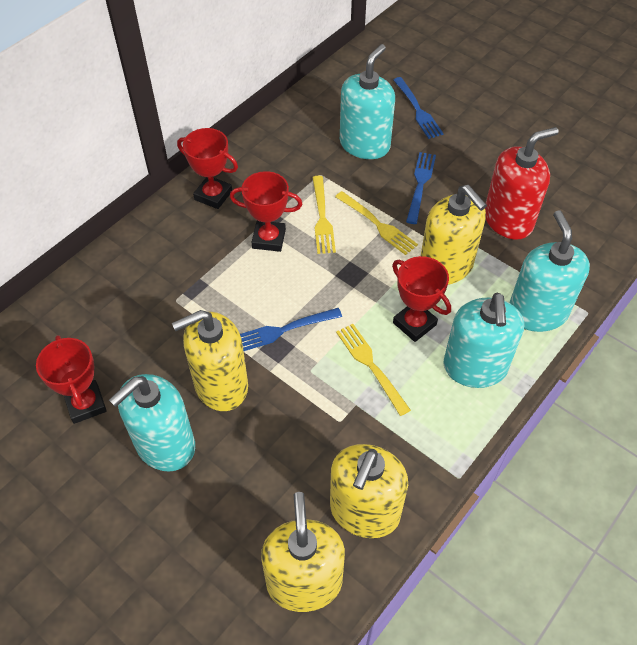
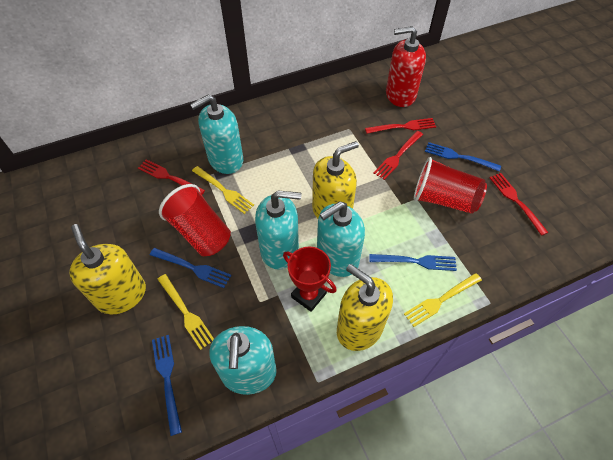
blue fork: 3 -> 4
red cup: 0 -> 2
red fork: 0 -> 4
red trophy: 4 -> 1
yellow soap dispenser: 4 -> 3

